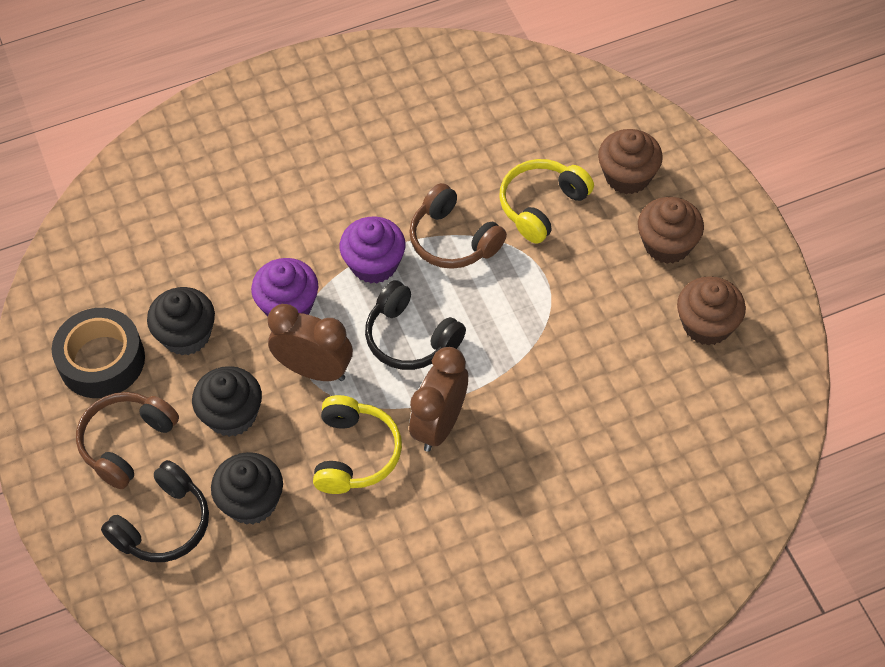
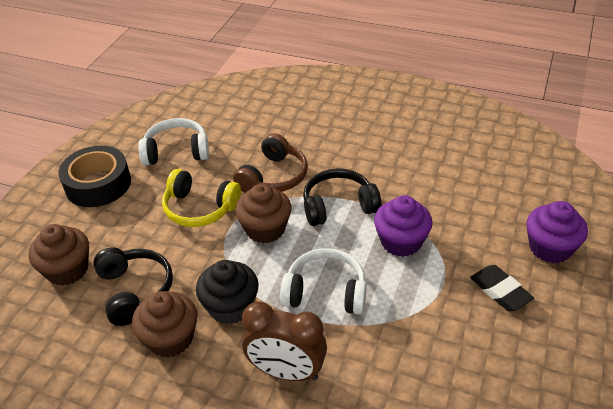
black cupcake: 3 -> 1
black eraser: 0 -> 1
brown clock: 2 -> 1
brown headphones: 2 -> 1
white headphones: 0 -> 2
yellow headphones: 2 -> 1

